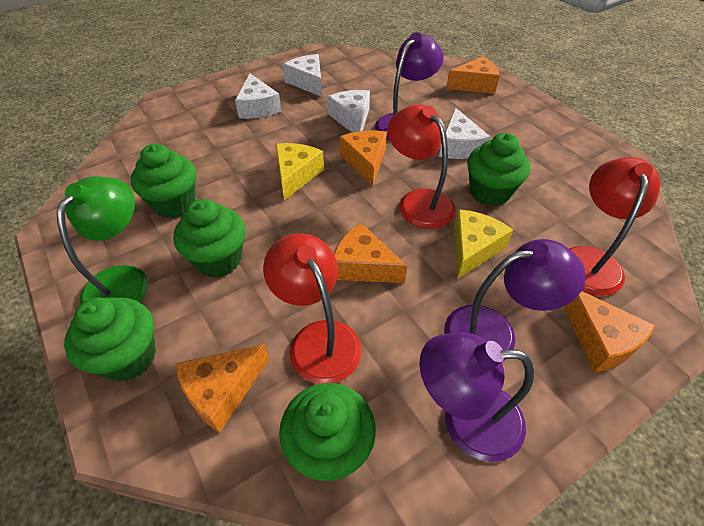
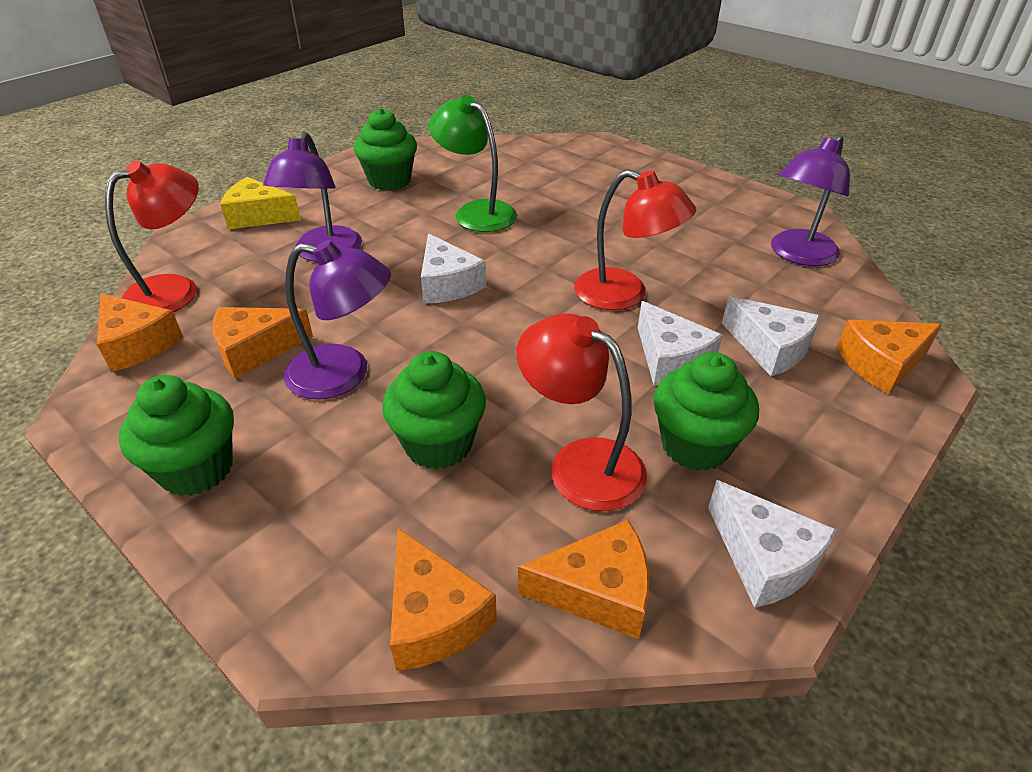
green cupcake: 5 -> 4
yellow cheese: 2 -> 1

